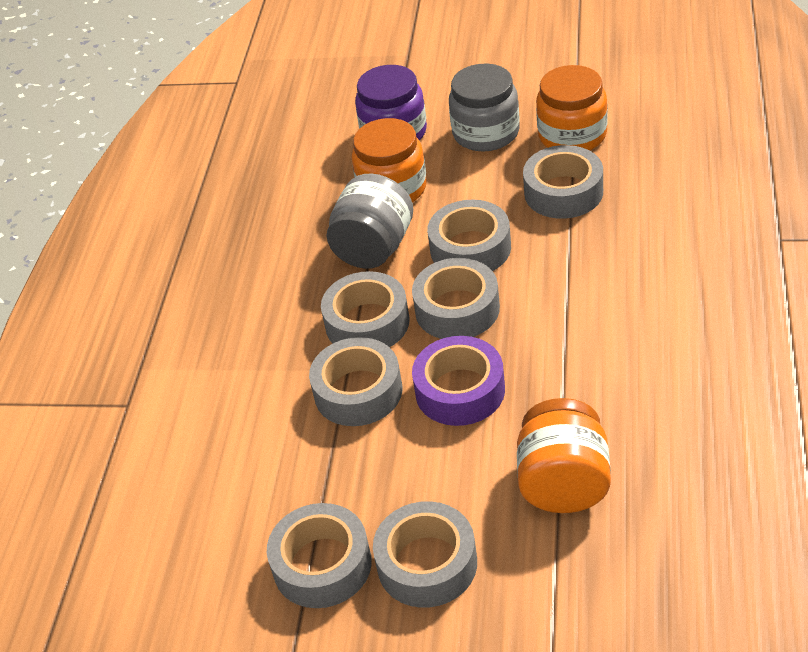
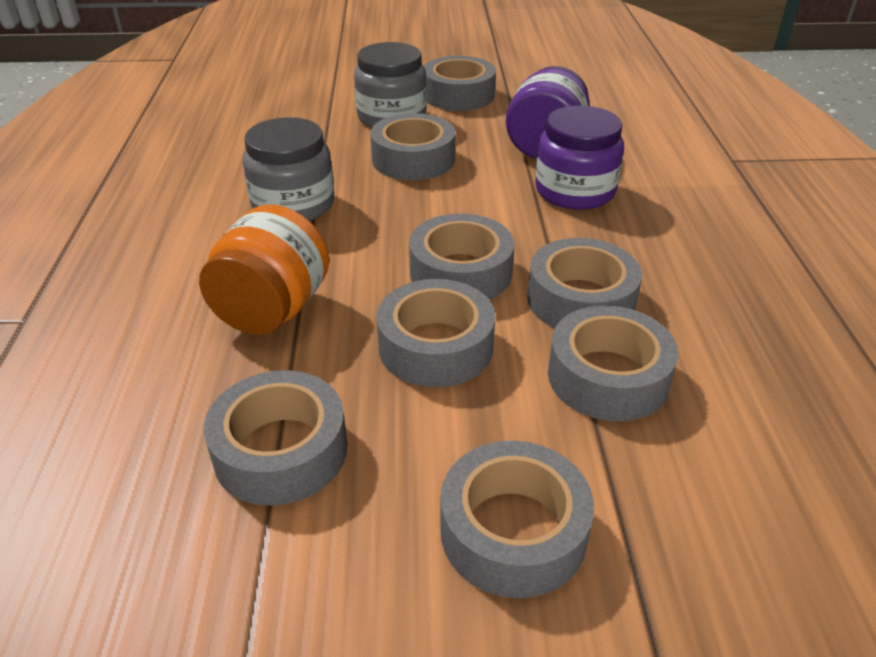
grey tape: 7 -> 8
orange jar: 3 -> 1
purple jar: 1 -> 2
purple tape: 1 -> 0

